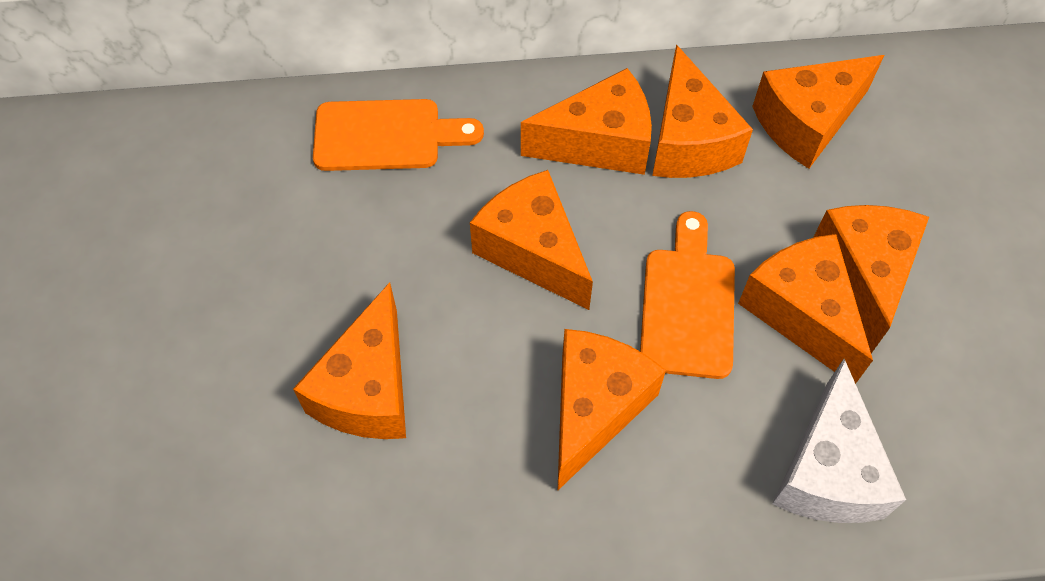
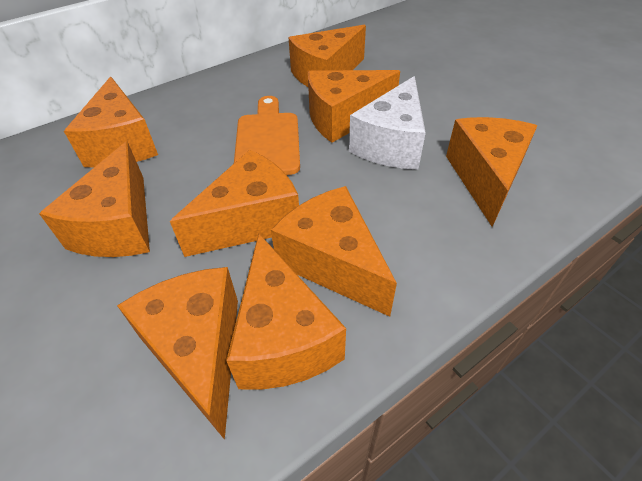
orange cheese: 8 -> 9
orange cutting board: 2 -> 1

